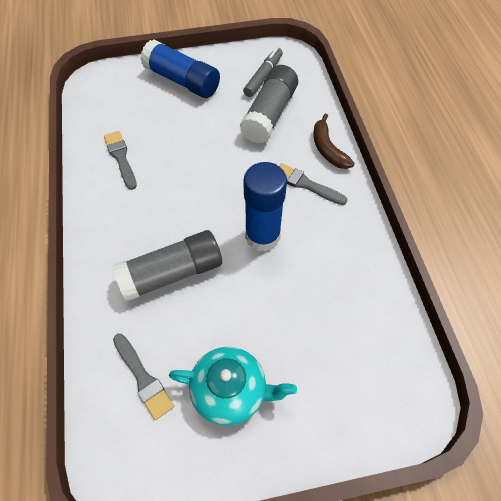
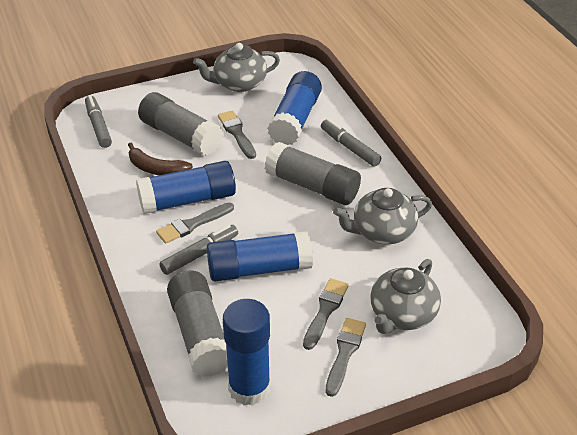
blue glue stick: 2 -> 4
grey brush: 3 -> 4
grey glue stick: 2 -> 3
grey marker: 1 -> 3
grey teapot: 0 -> 3
turquoise teapot: 1 -> 0

